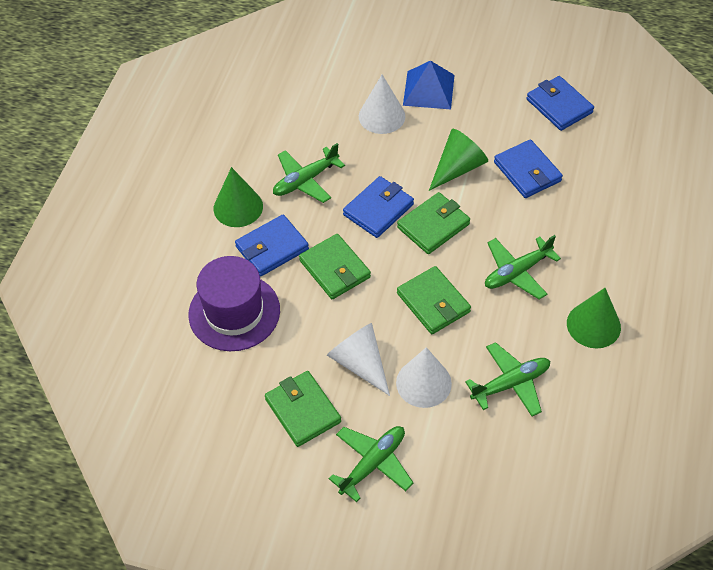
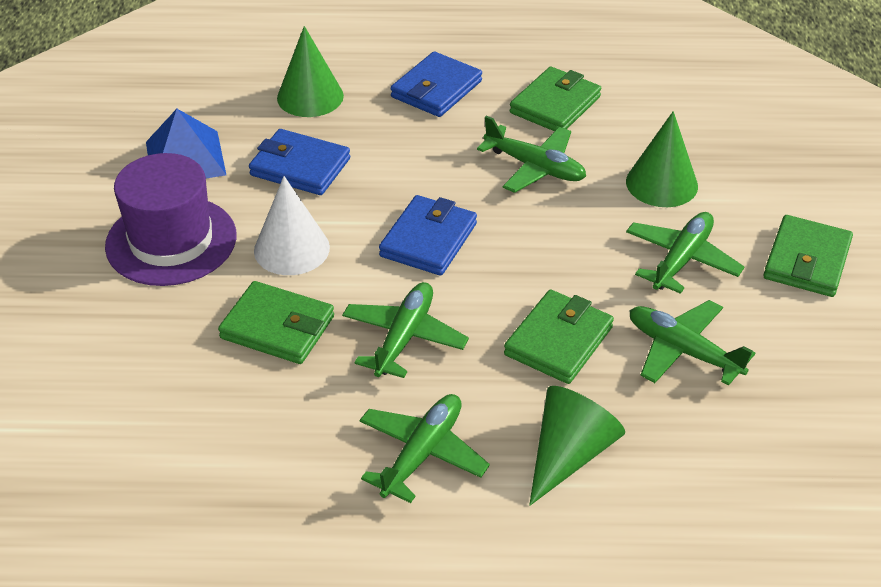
blue wallet: 4 -> 3
green plane: 4 -> 5
white cone: 3 -> 1

